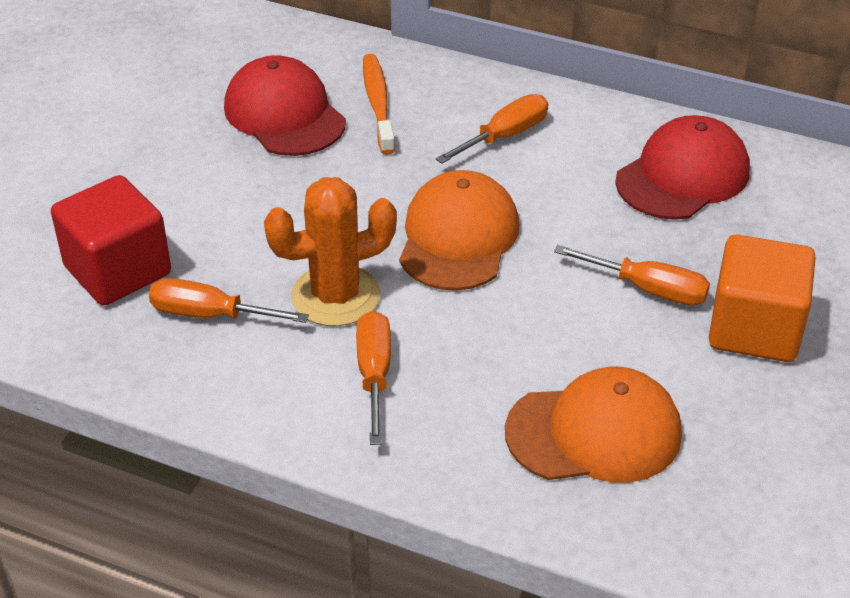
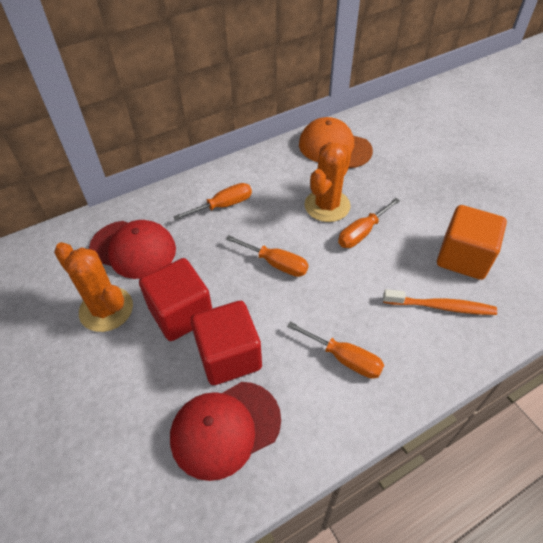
orange cactus: 1 -> 2
orange cap: 2 -> 1
red cube: 1 -> 2

